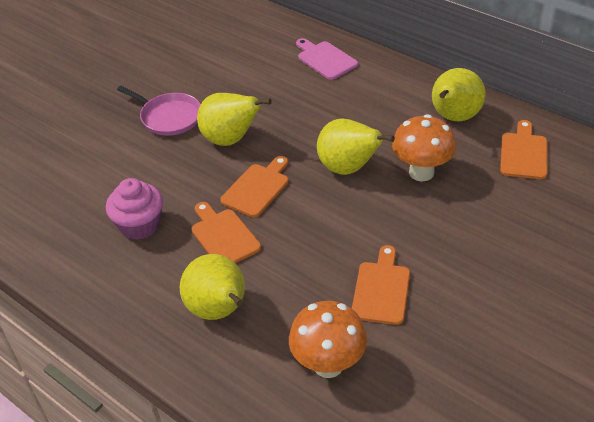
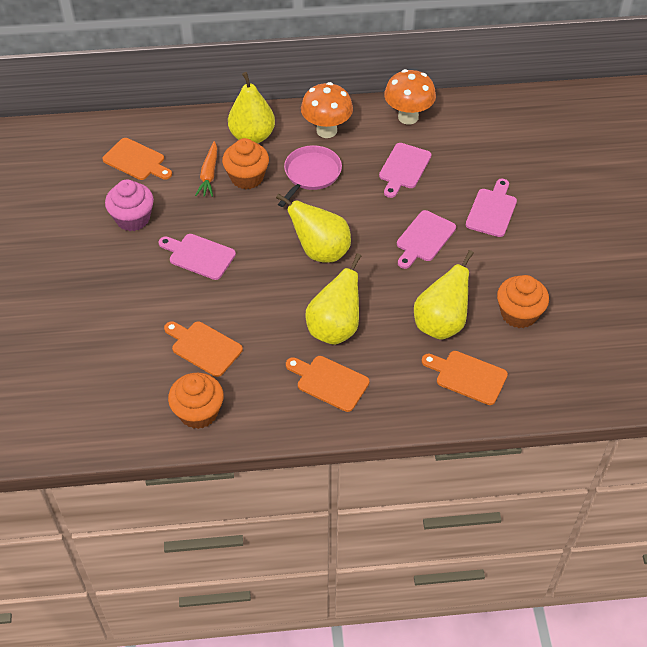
orange carrot: 0 -> 1
orange cupcake: 0 -> 3
pink cutting board: 1 -> 4

